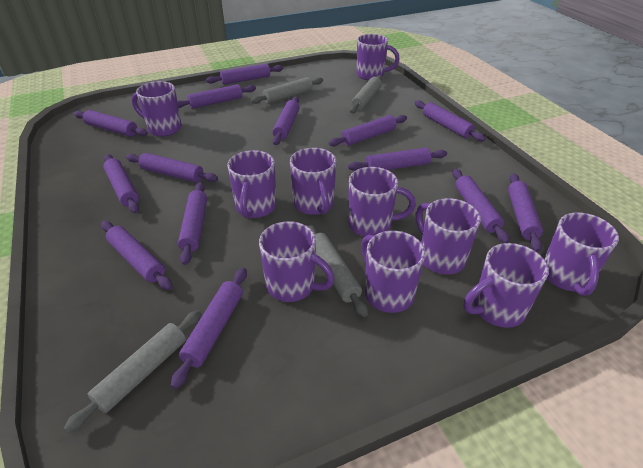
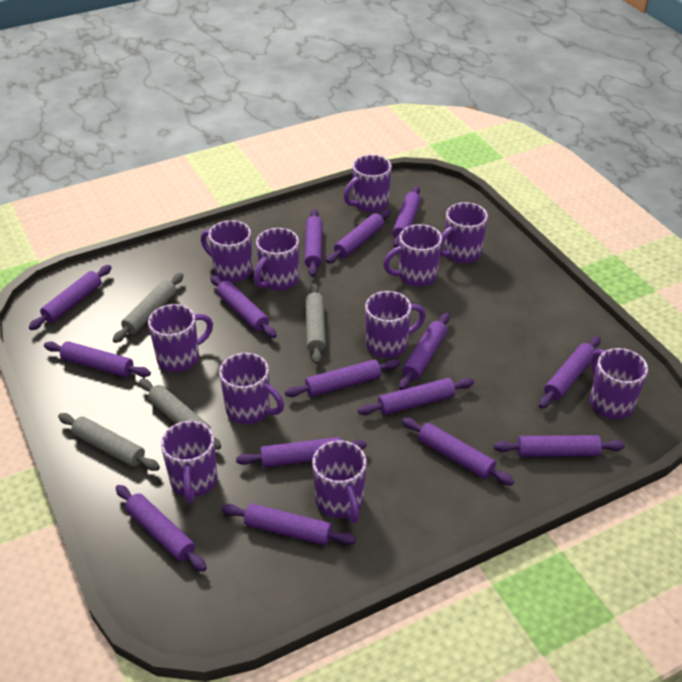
purple mug: 10 -> 11
purple rolling pin: 14 -> 15

